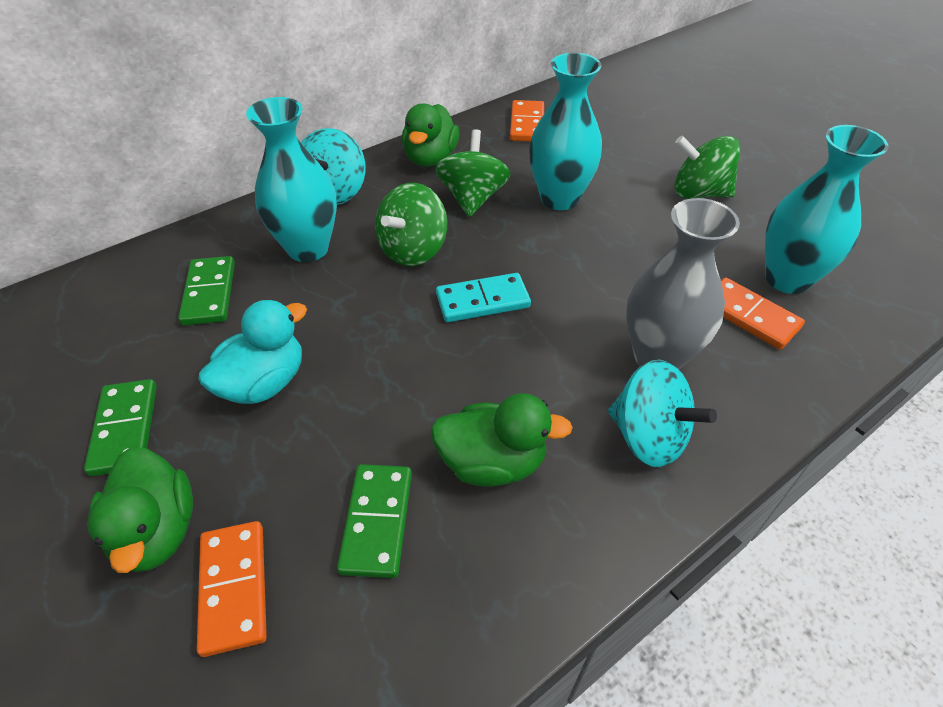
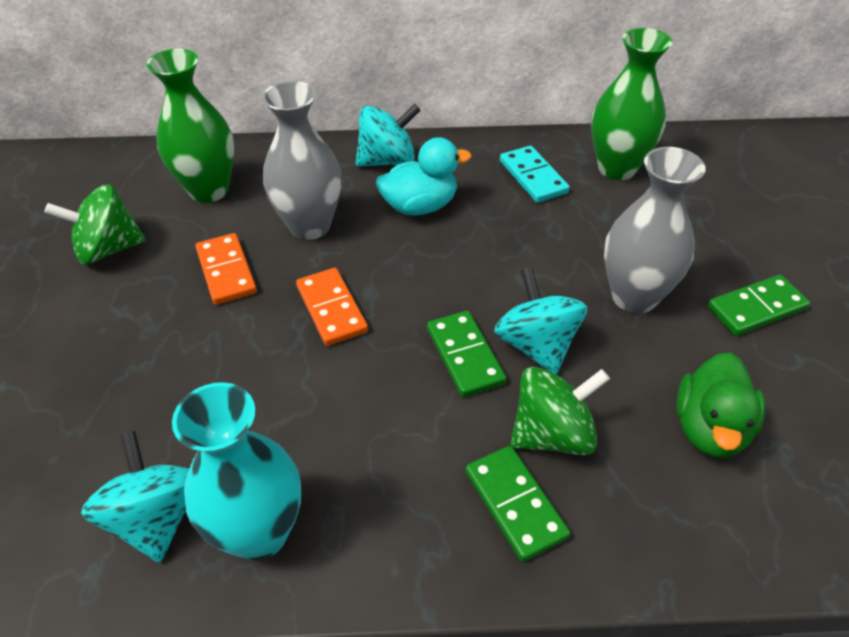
green duck: 3 -> 1
green spinning top: 3 -> 2
green vase: 0 -> 2
grey vase: 1 -> 2
orange domino: 3 -> 2
turquoise spinning top: 2 -> 3
turquoise vase: 3 -> 1

